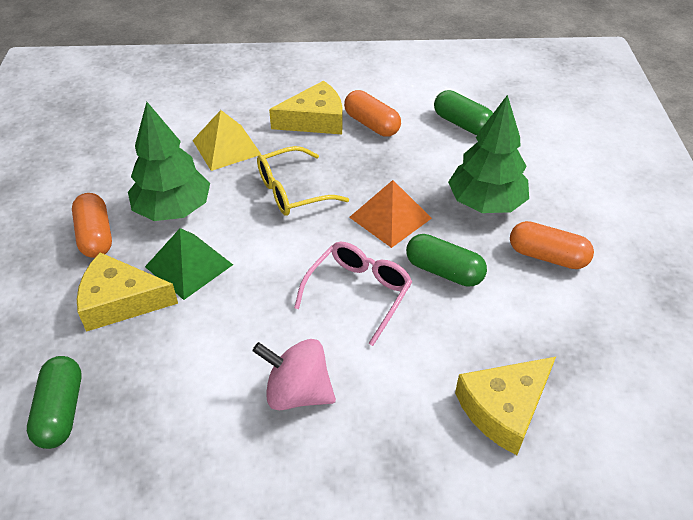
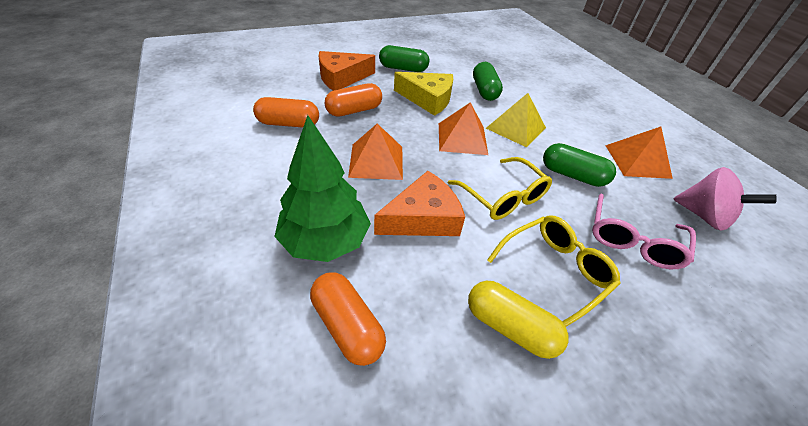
green pyramid: 1 -> 0
green tree: 2 -> 1
orange cheese: 0 -> 2
orange pyramid: 1 -> 3
yellow capsule: 0 -> 1
yellow cheese: 3 -> 1
yellow glasses: 1 -> 2

